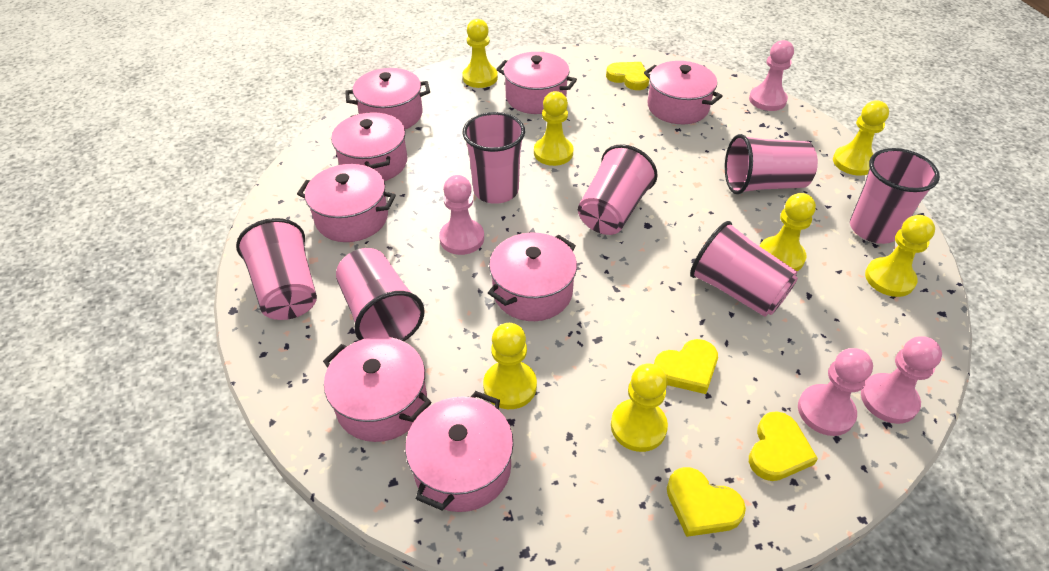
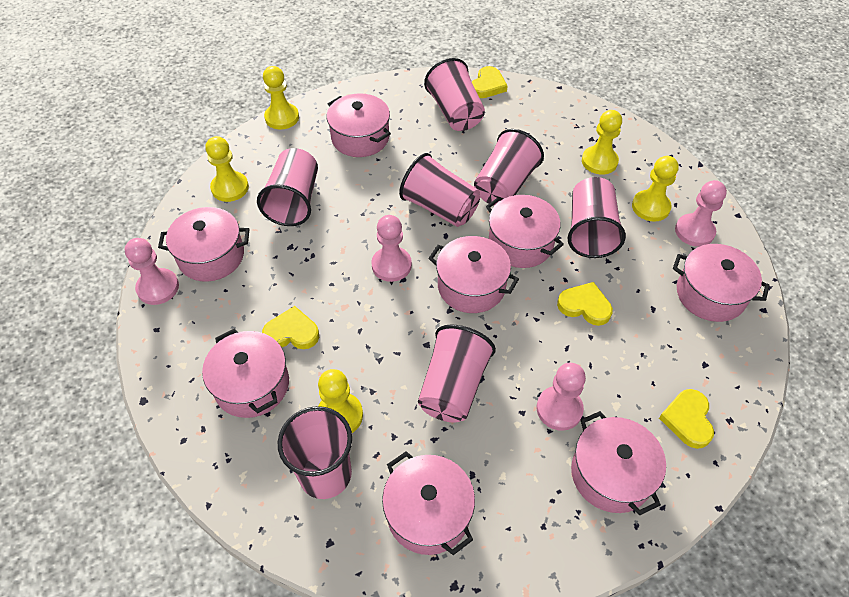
yellow pawn: 7 -> 5

